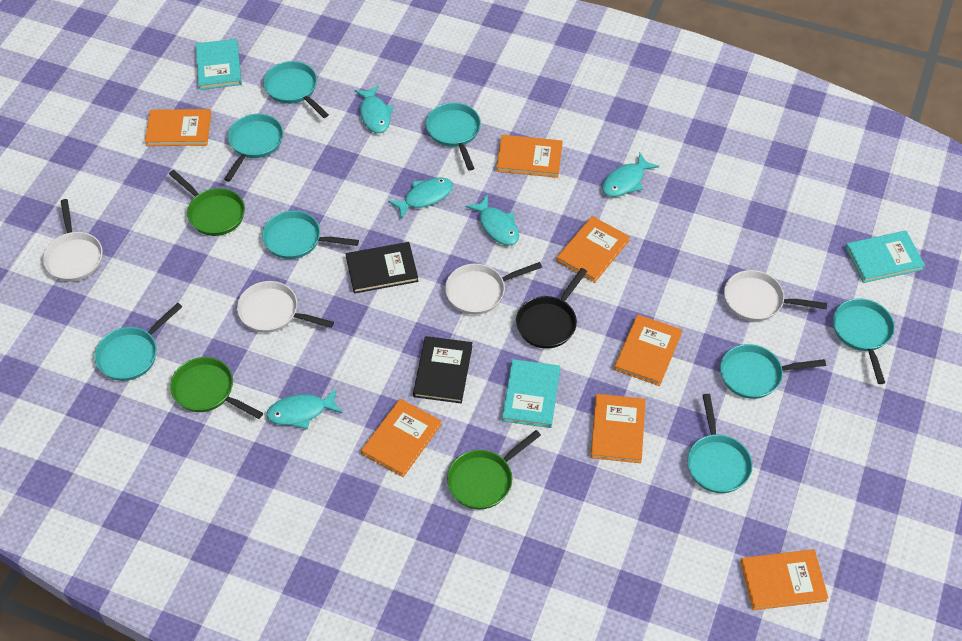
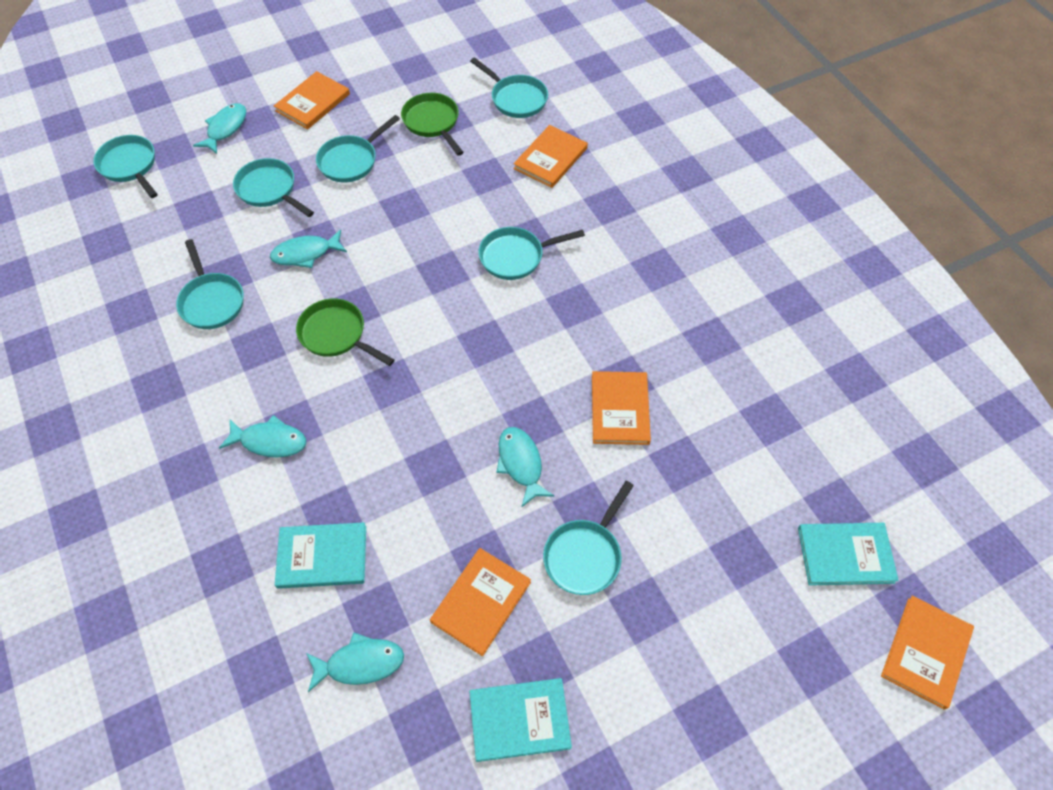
black book: 2 -> 0
black pan: 1 -> 0
green pan: 3 -> 2
orange book: 7 -> 5
turquoise pan: 8 -> 7
white pan: 4 -> 0

